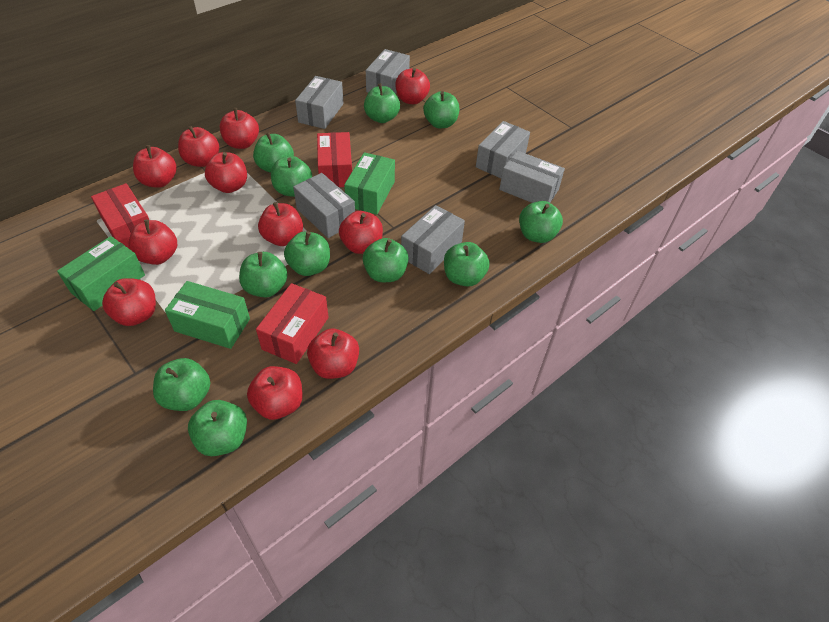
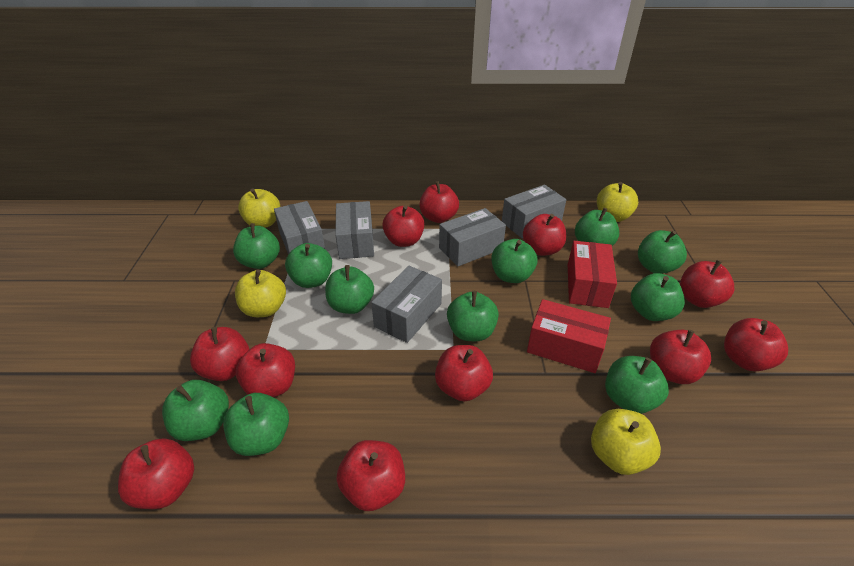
green box: 3 -> 0
grey box: 6 -> 5
red box: 3 -> 2
yellow apple: 0 -> 4

